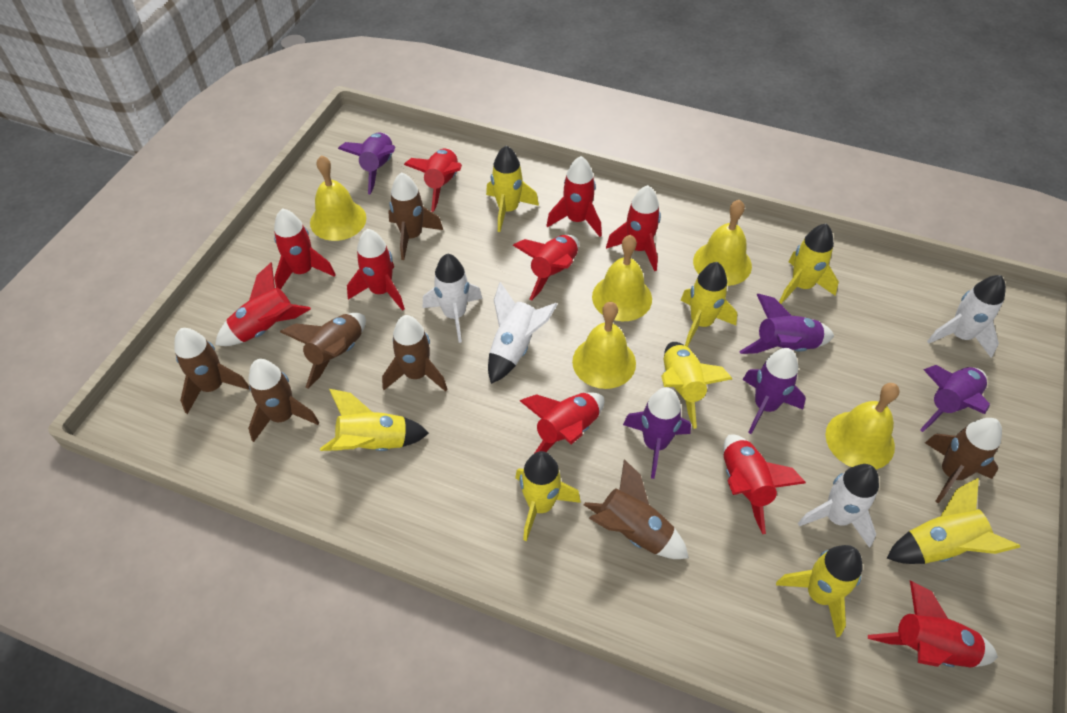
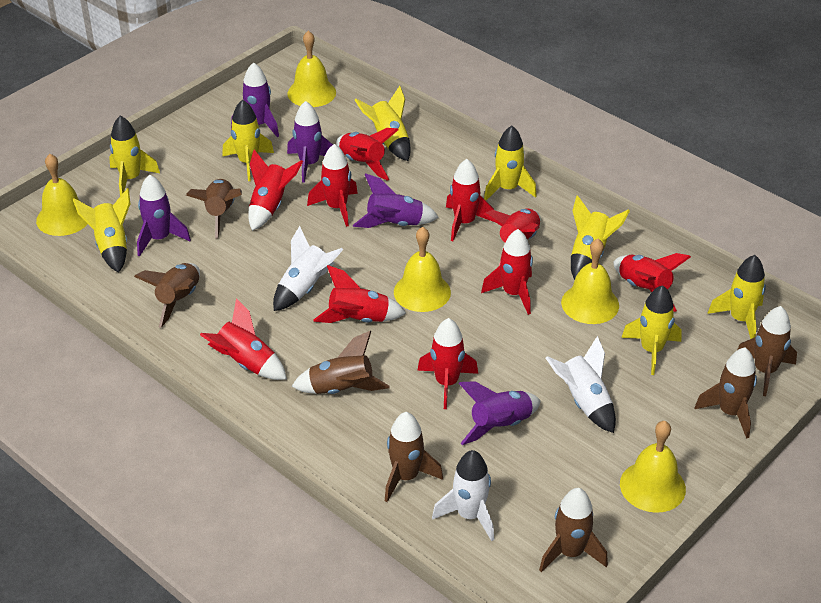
white rocket: 4 -> 3

